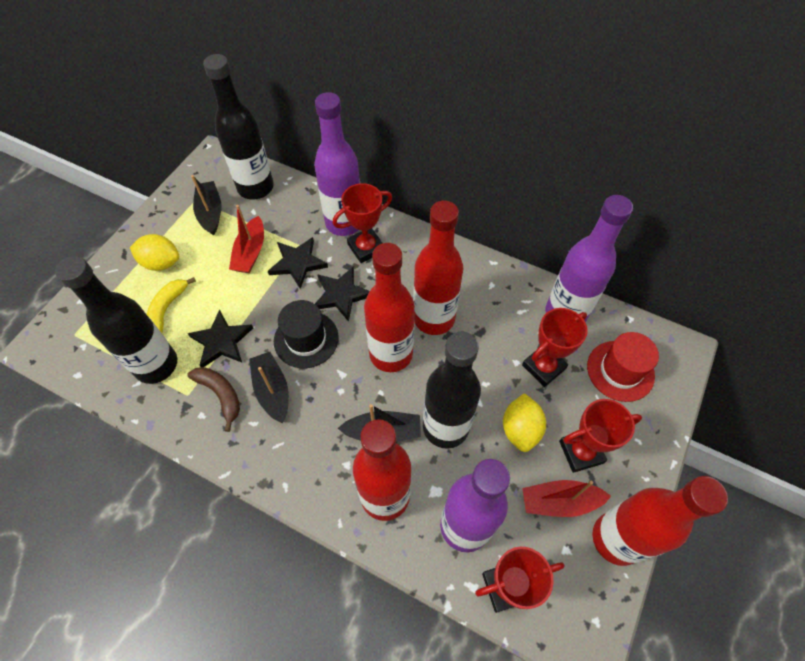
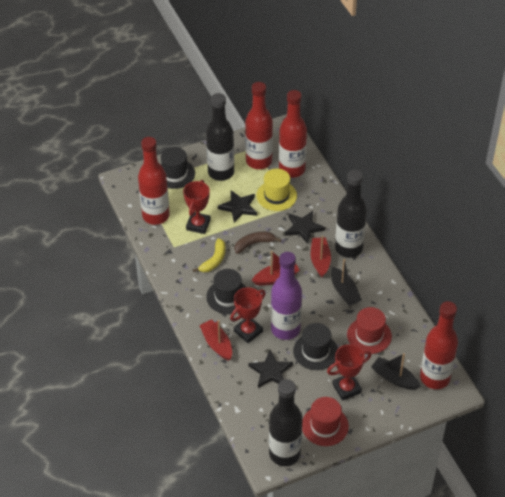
black boat: 3 -> 2
black hat: 1 -> 3
purple bottle: 3 -> 1
red boat: 2 -> 3
red hat: 1 -> 2
red trophy: 4 -> 3
yellow hat: 0 -> 1
yellow lemon: 2 -> 0

